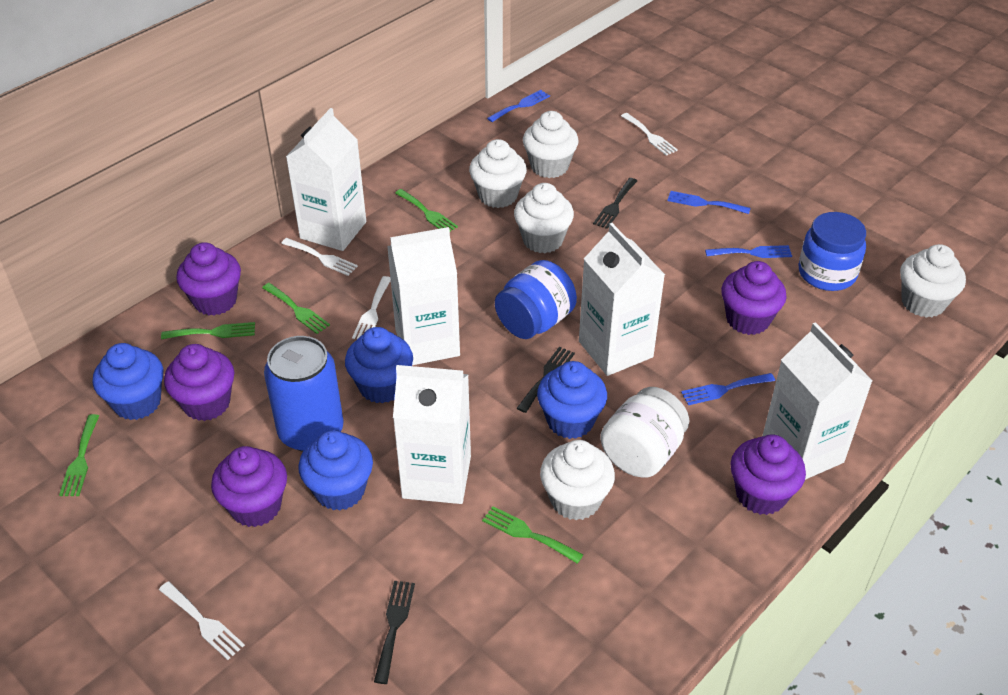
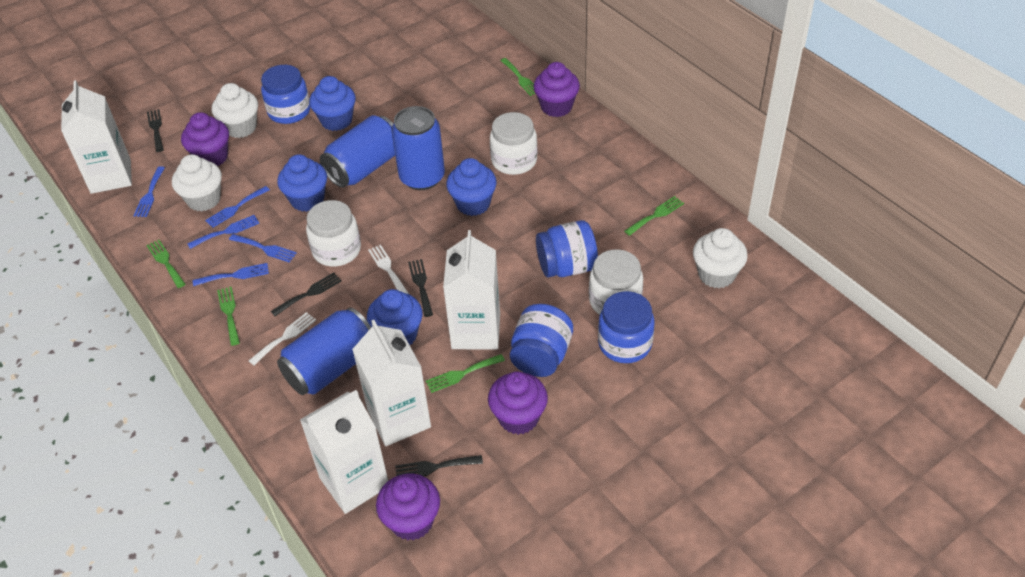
black fork: 3 -> 4
blue can: 1 -> 3
blue fork: 4 -> 5
blue jar: 2 -> 4
purple cupcake: 5 -> 4
white carton: 5 -> 4
white cupcake: 5 -> 3
white fork: 4 -> 2
white jar: 1 -> 3

